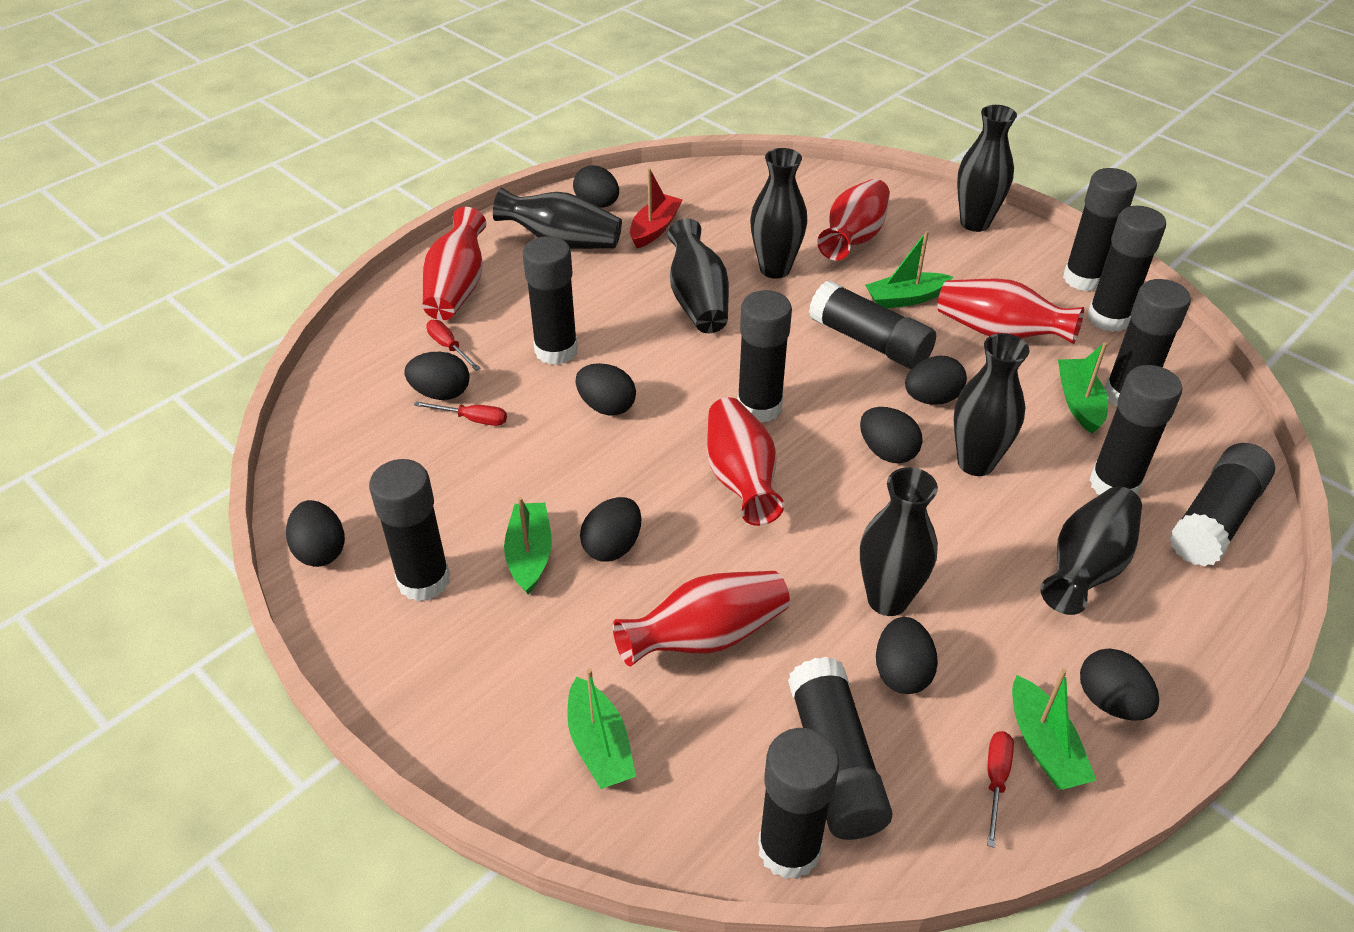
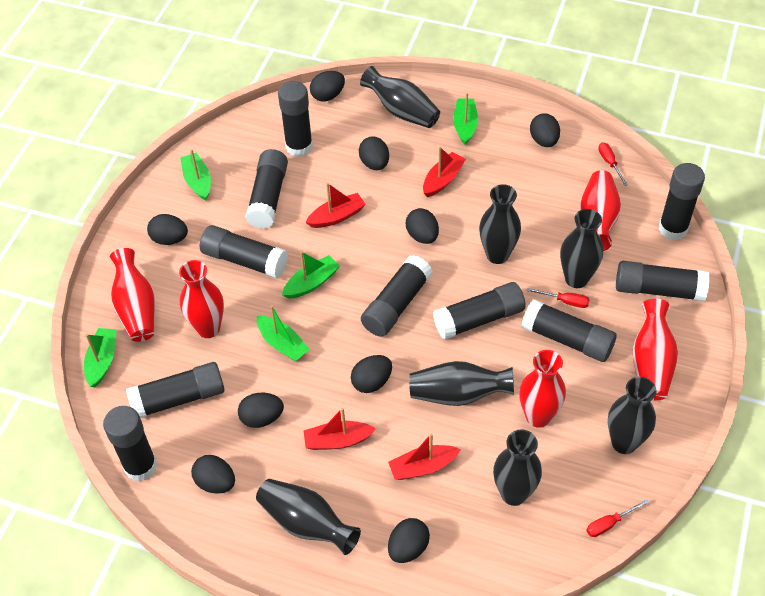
black glue stick: 11 -> 10
red boat: 1 -> 4

